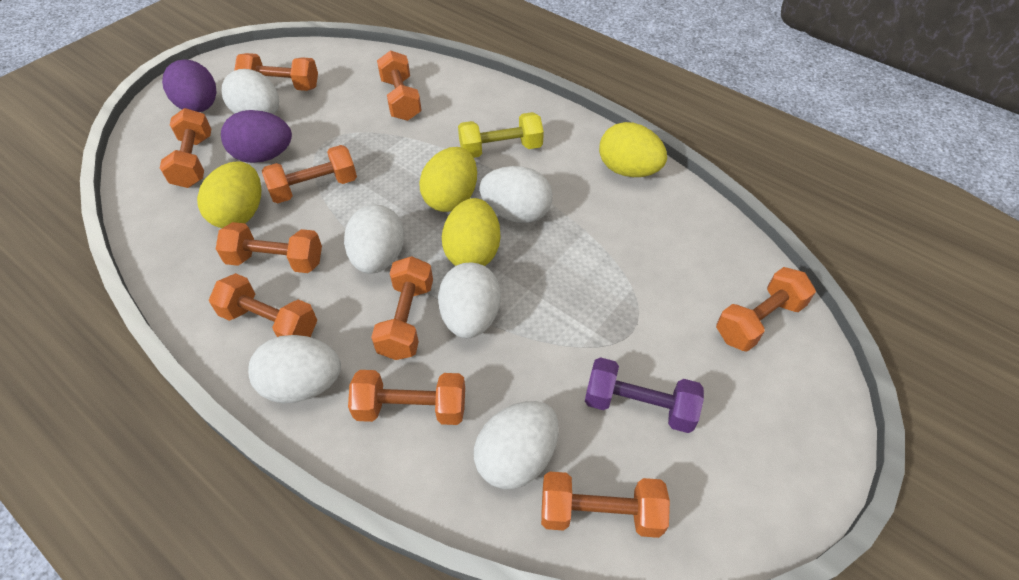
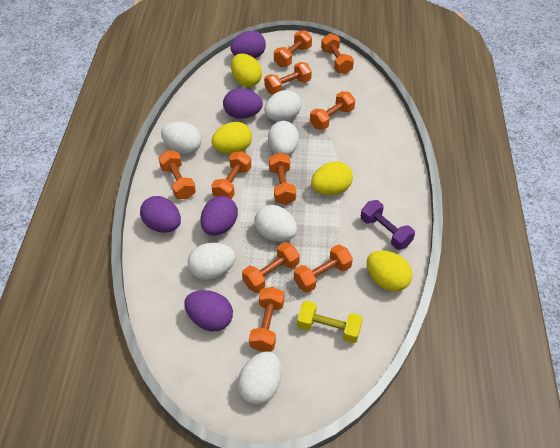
purple egg: 2 -> 5

